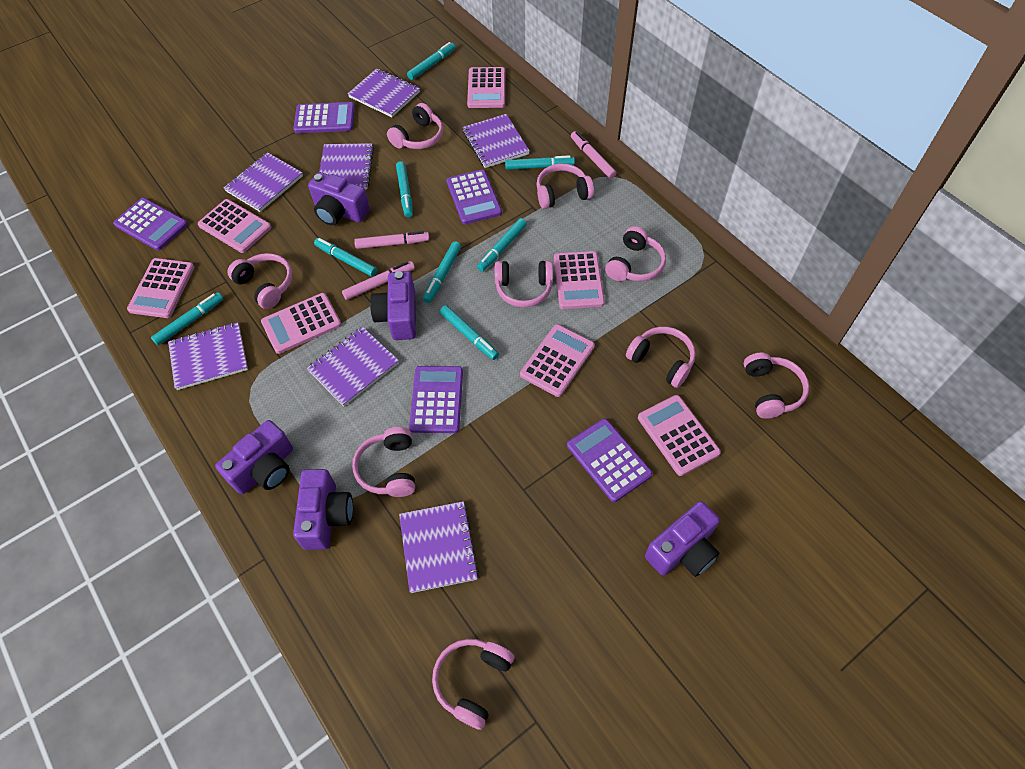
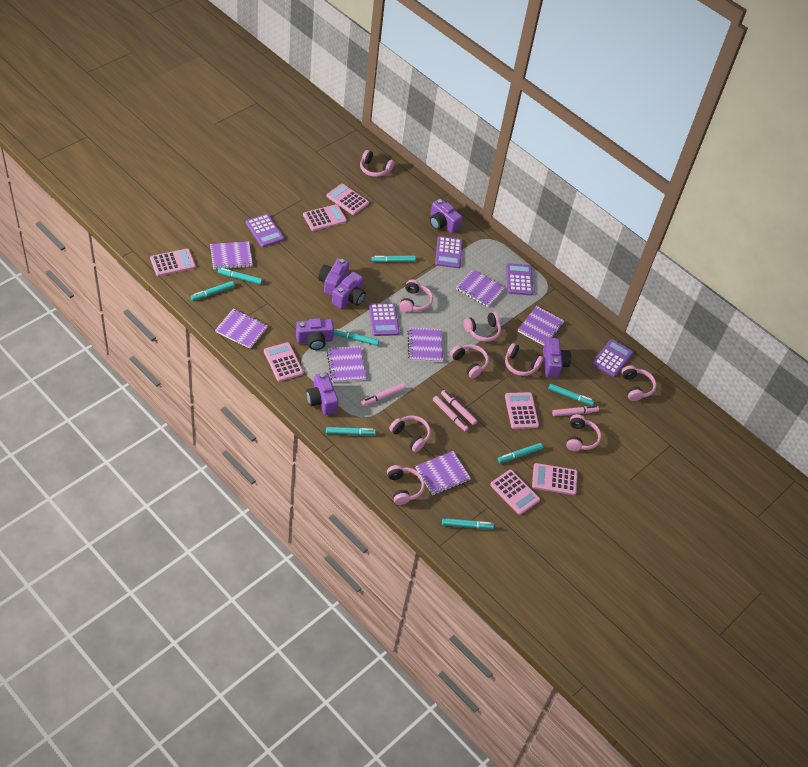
pink marker: 3 -> 4
purple camera: 5 -> 6

